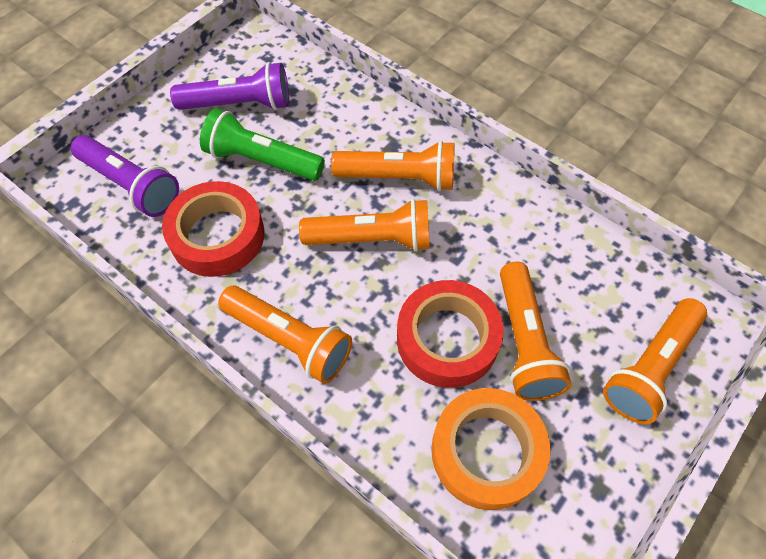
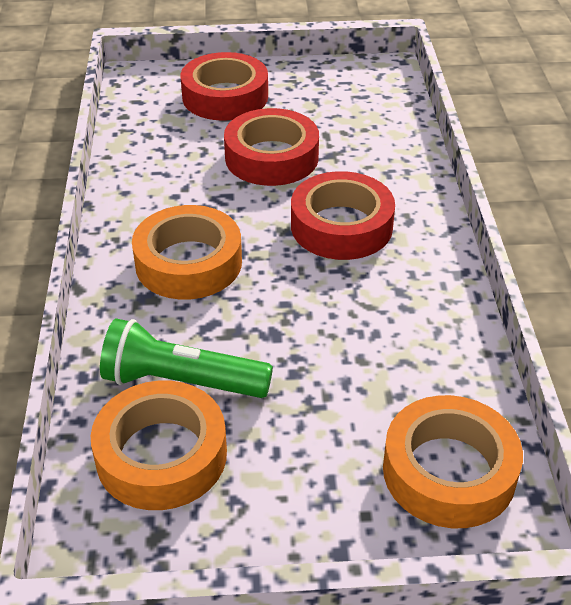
orange flashlight: 5 -> 0
orange tape: 1 -> 3
purple flashlight: 2 -> 0
red tape: 2 -> 3

